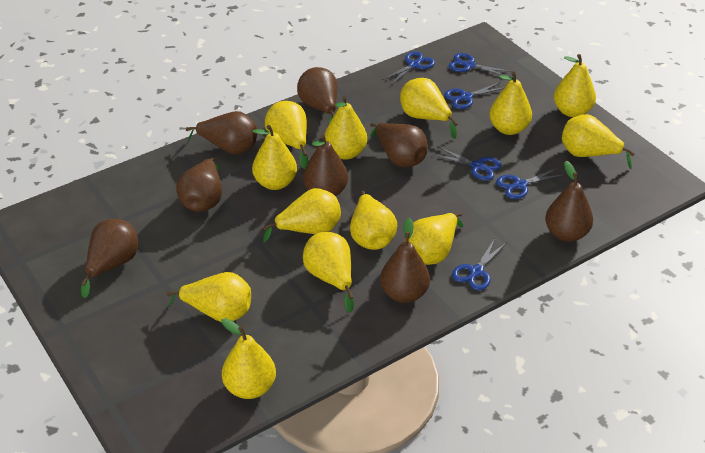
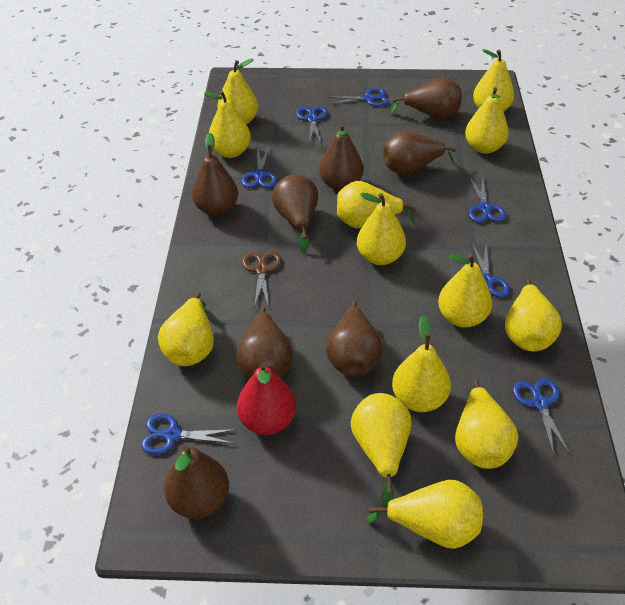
blue scissors: 6 -> 7
brown scissors: 0 -> 1
red pear: 0 -> 1

